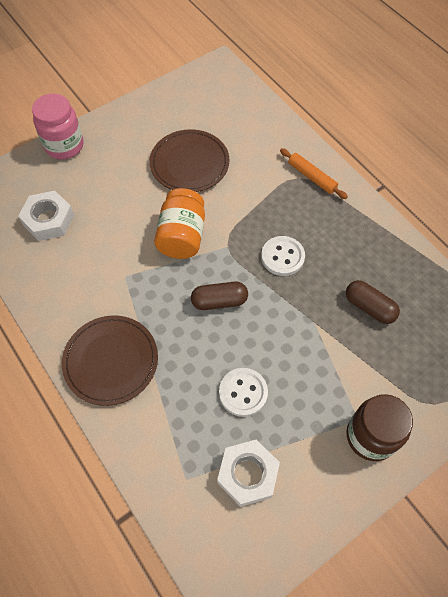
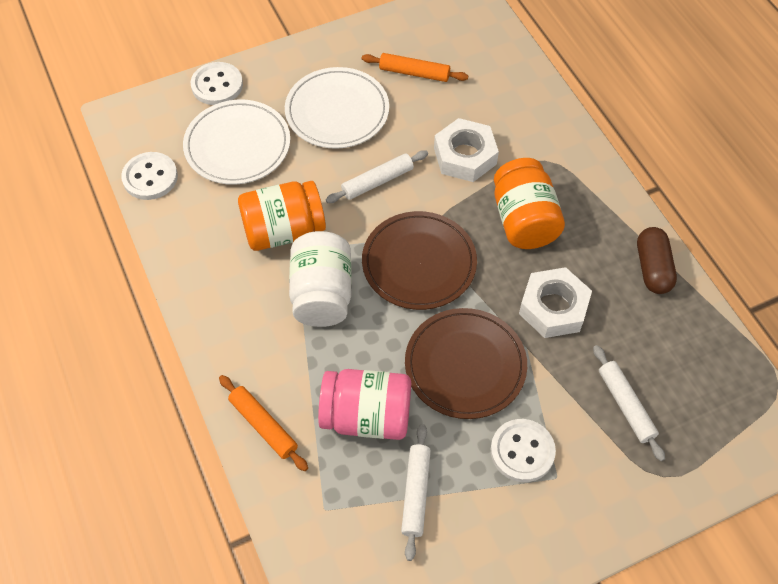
brown capsule: 2 -> 1
brown jar: 1 -> 0
orange jar: 1 -> 2
orange rolling pin: 1 -> 2
white button: 2 -> 3
white jar: 0 -> 1
white plate: 0 -> 2
white rolling pin: 0 -> 3

